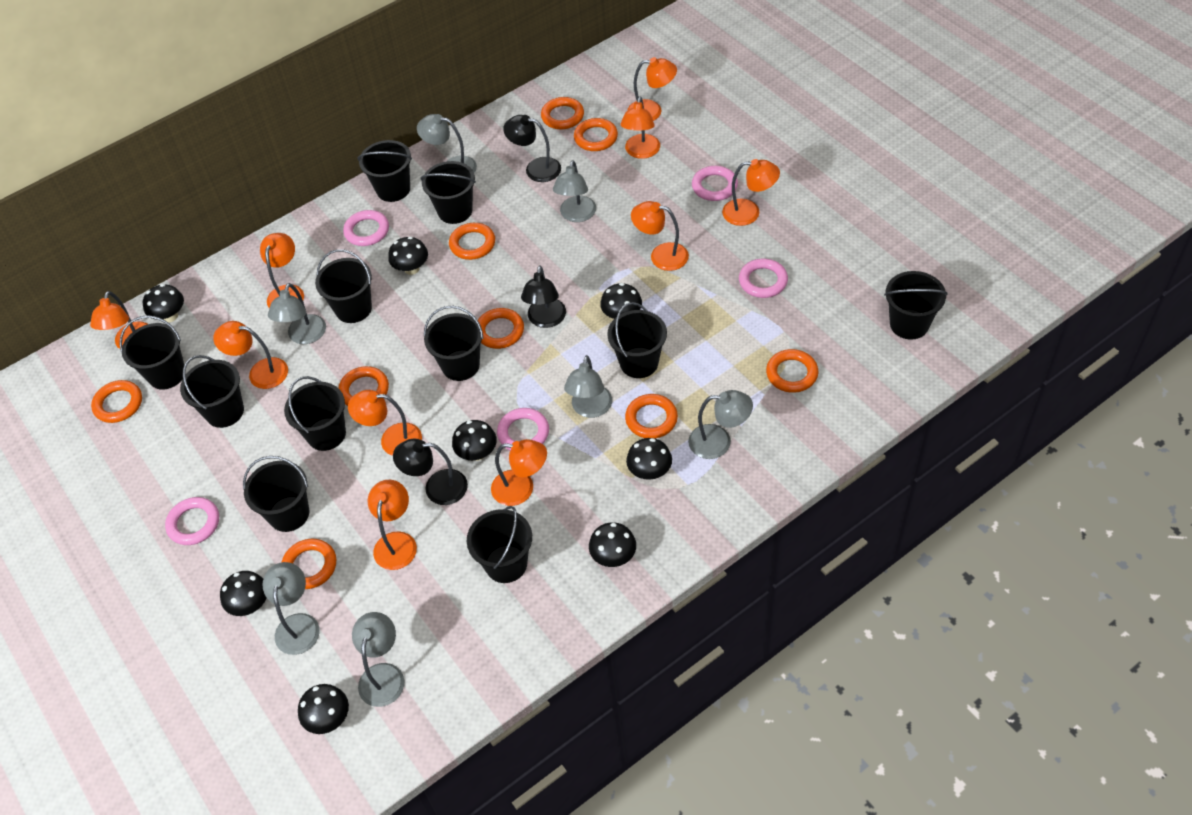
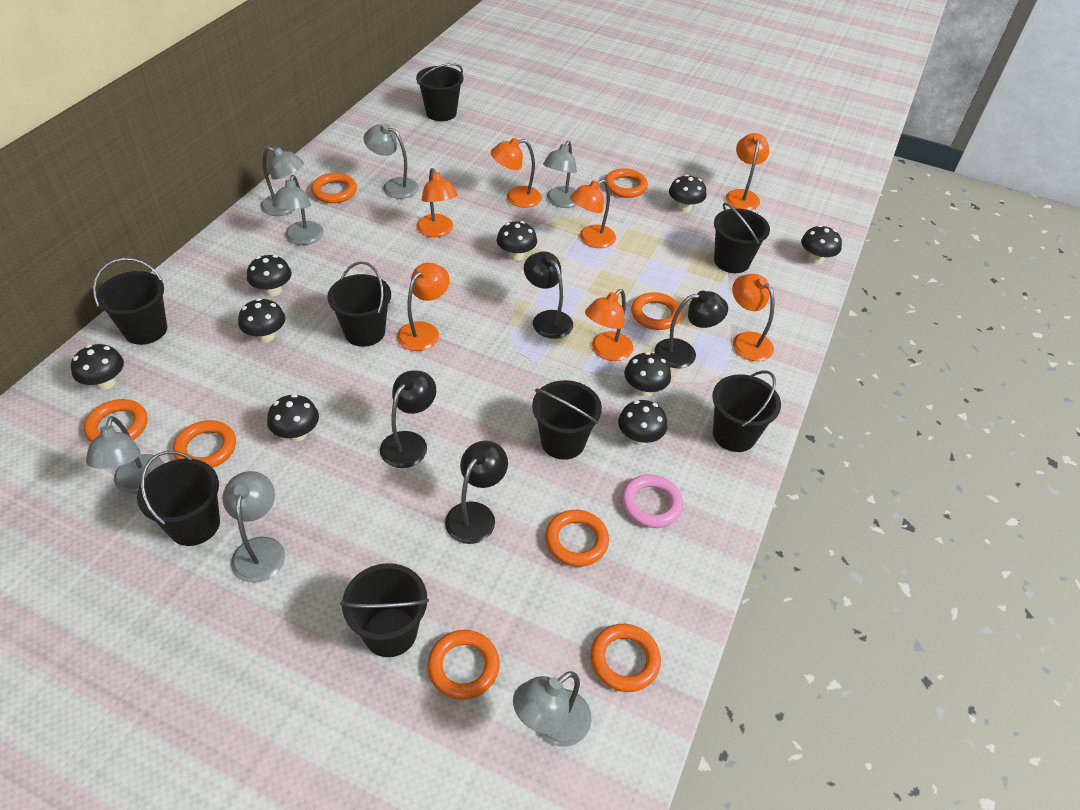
black bucket: 11 -> 8
black lamp: 3 -> 4
black mushroom: 8 -> 9
orange lamp: 10 -> 7
orange ring: 9 -> 8
pink ring: 5 -> 1

